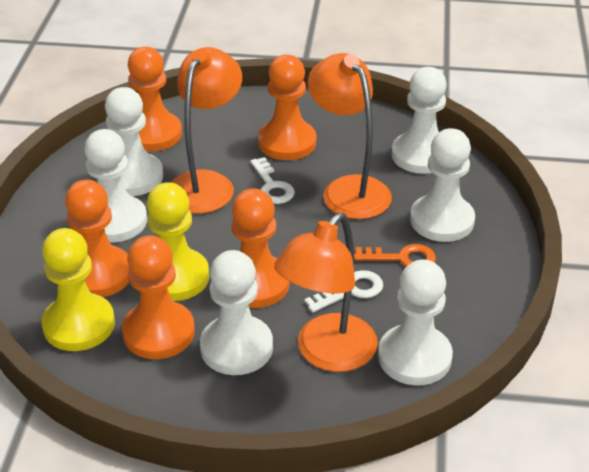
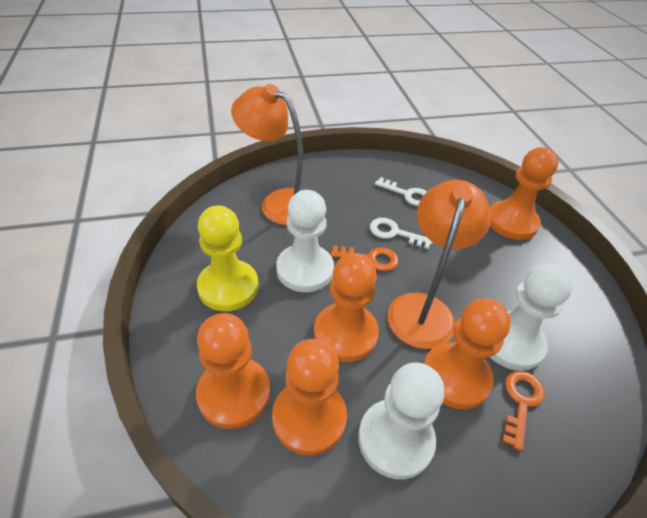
orange key: 1 -> 2
orange lamp: 3 -> 2
white pawn: 6 -> 3
yellow pawn: 2 -> 1

